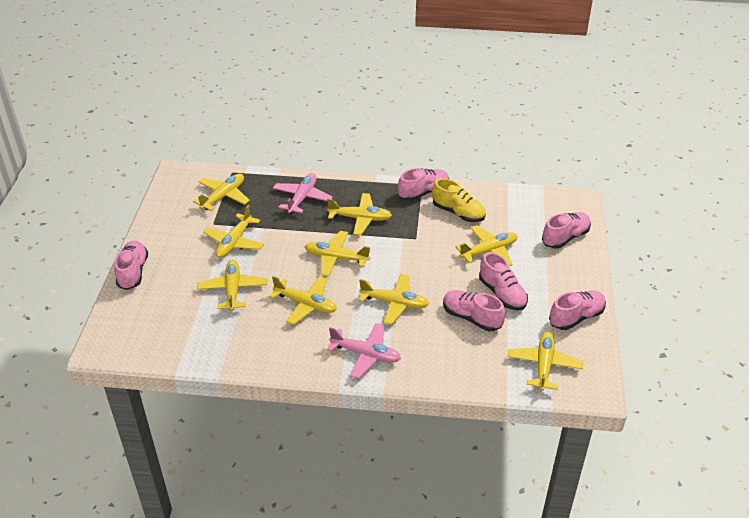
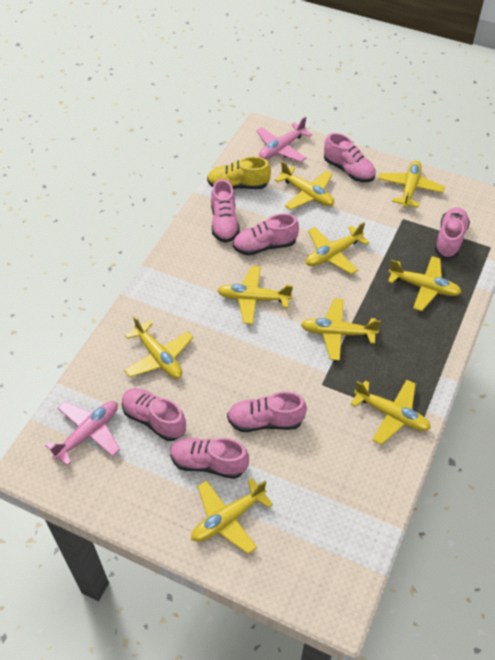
pink shoe: 6 -> 7

